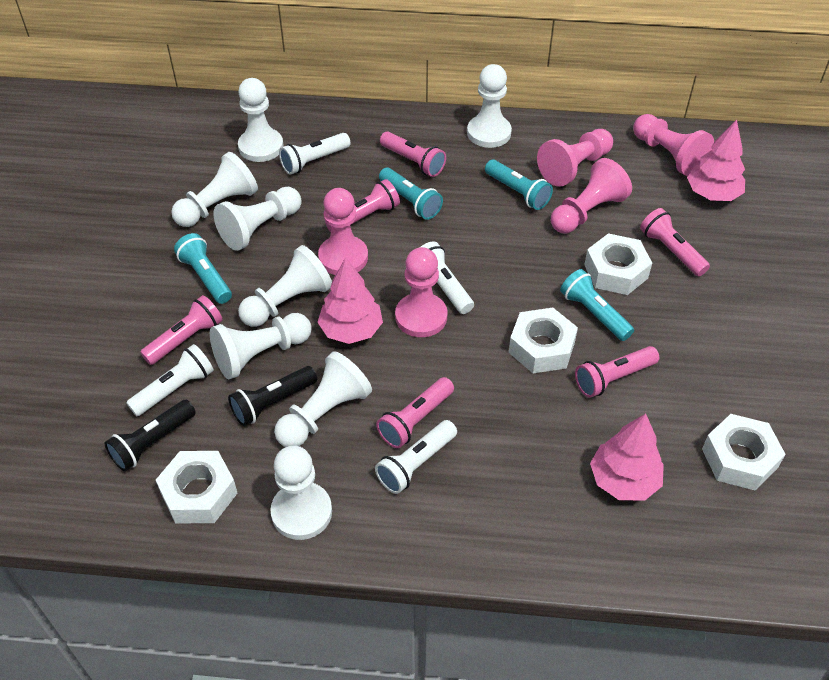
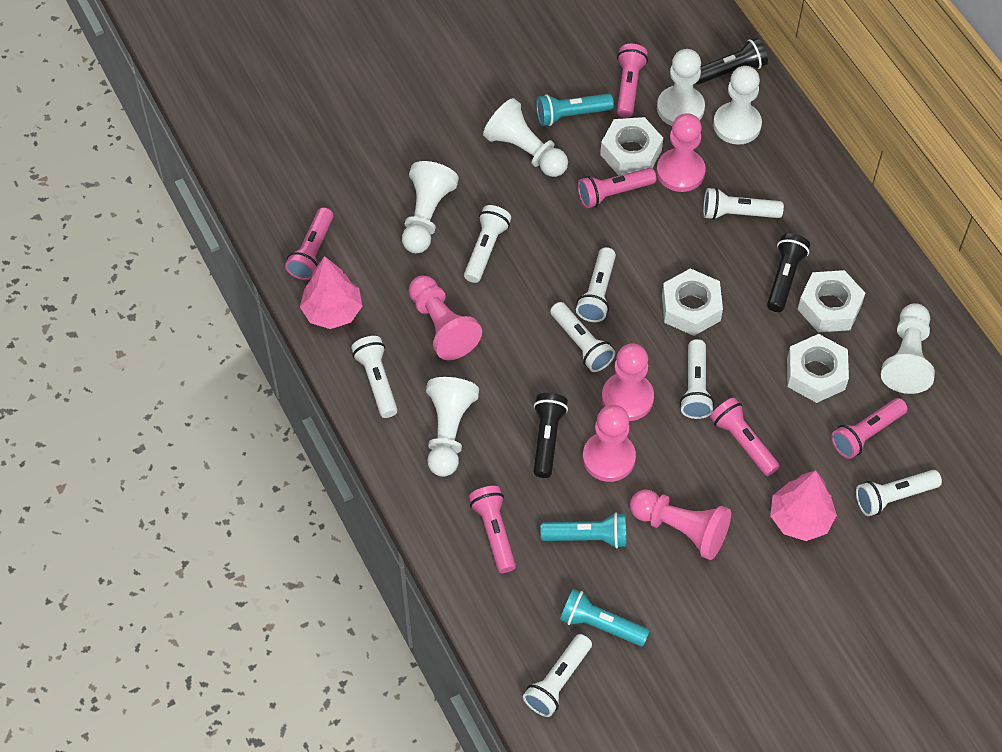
black flashlight: 2 -> 3
pink tree: 3 -> 2
turquoise flashlight: 4 -> 3
white flashlight: 4 -> 8
white pawn: 8 -> 6

